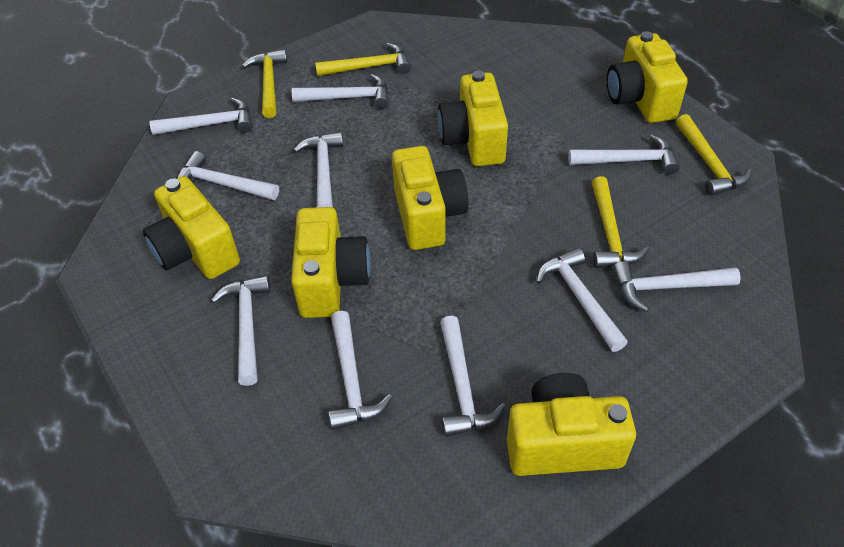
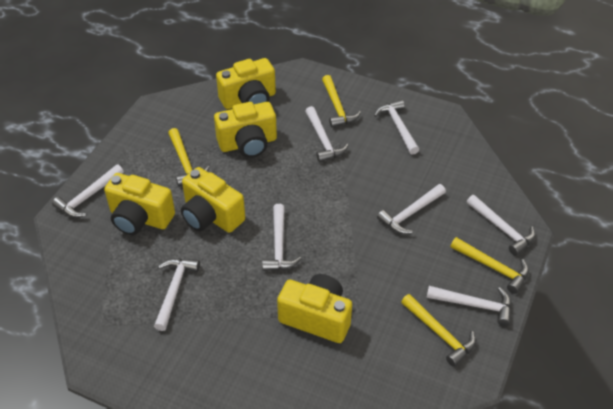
white hammer: 10 -> 8
yellow camera: 6 -> 5

